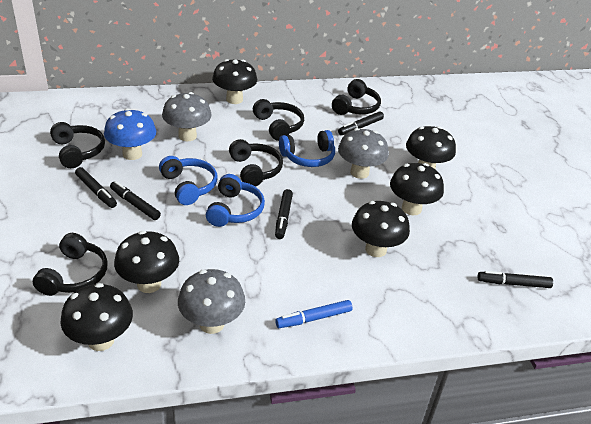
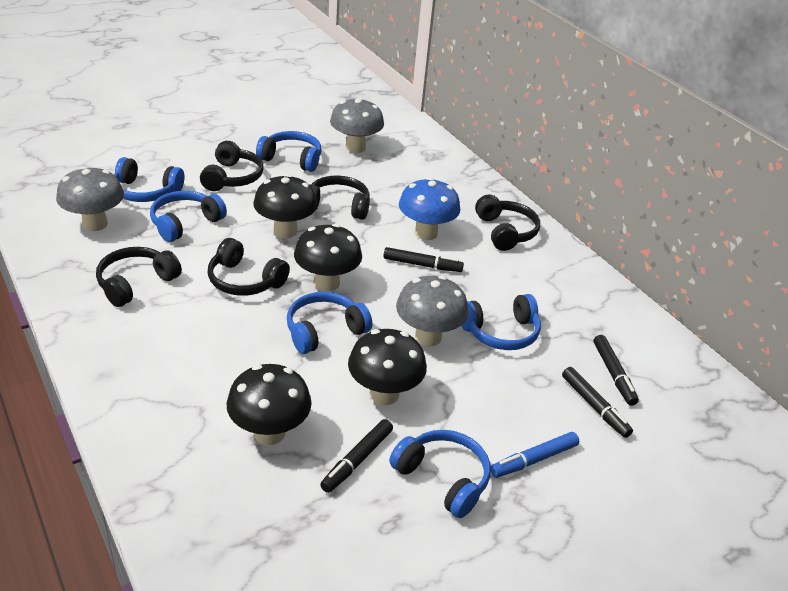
black marker: 5 -> 4
black mushroom: 6 -> 4
blue headphones: 3 -> 6

